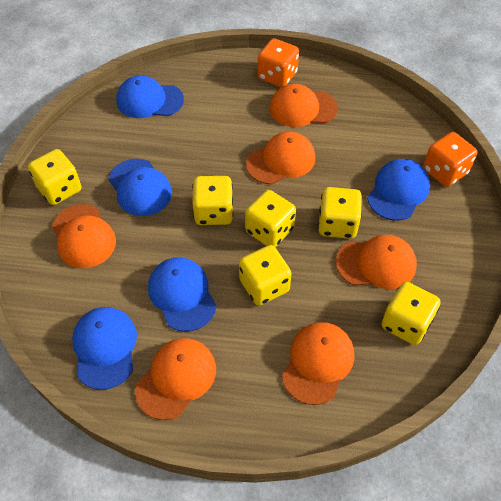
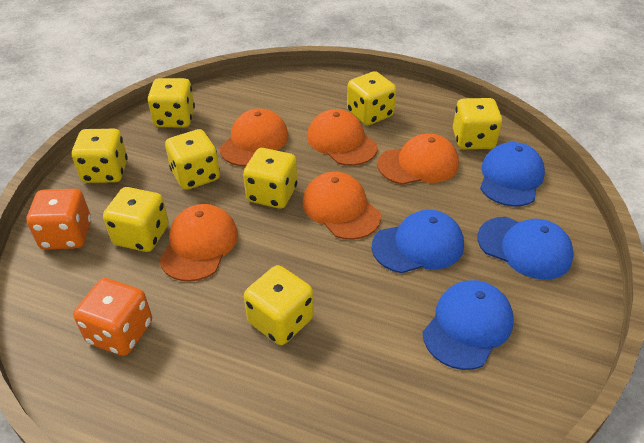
blue cap: 5 -> 4
orange cap: 6 -> 5
yellow dice: 6 -> 8

